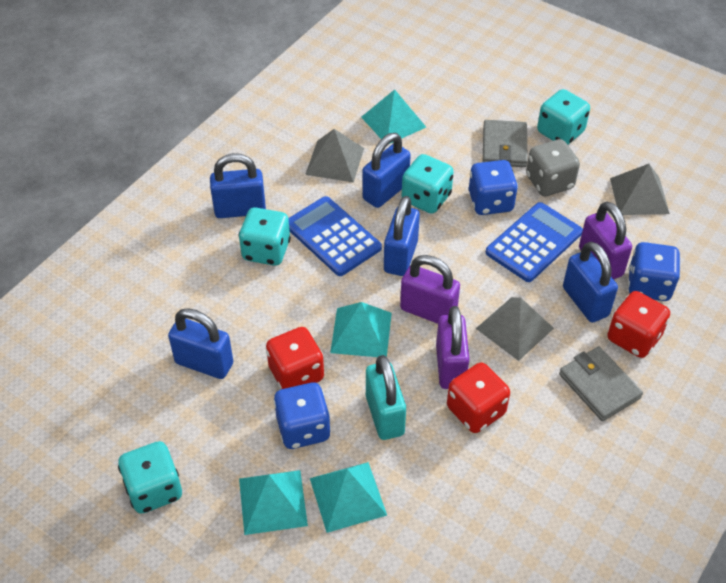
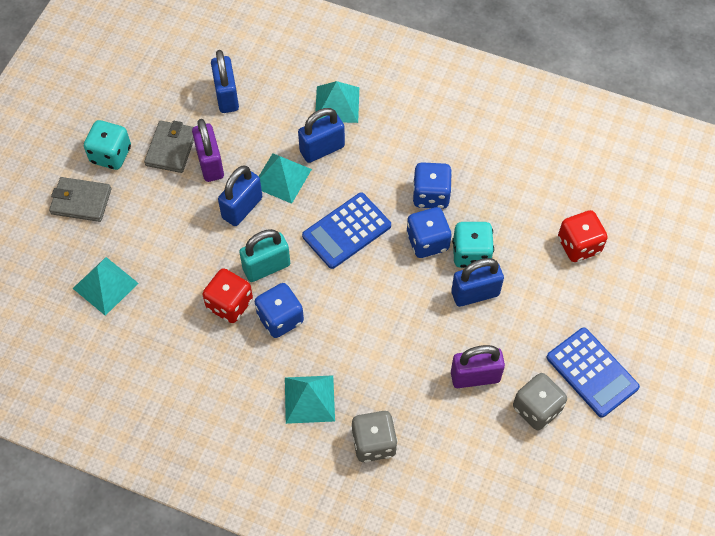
blue padlock: 5 -> 4
grey dice: 1 -> 2
grey pyramid: 3 -> 0
purple padlock: 3 -> 2
red dice: 3 -> 2
turquoise dice: 4 -> 2

